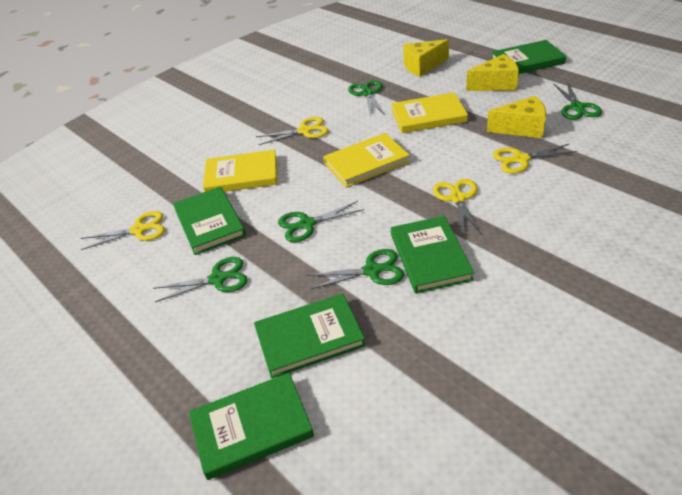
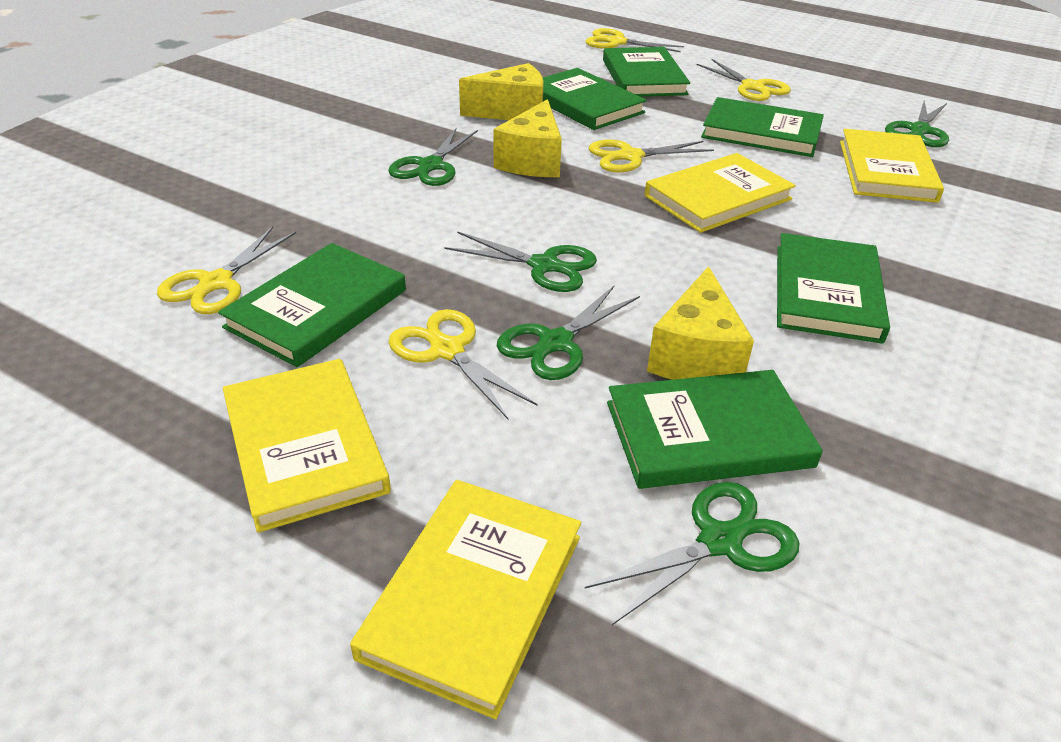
green book: 5 -> 6
yellow book: 3 -> 4
yellow scissors: 4 -> 5

